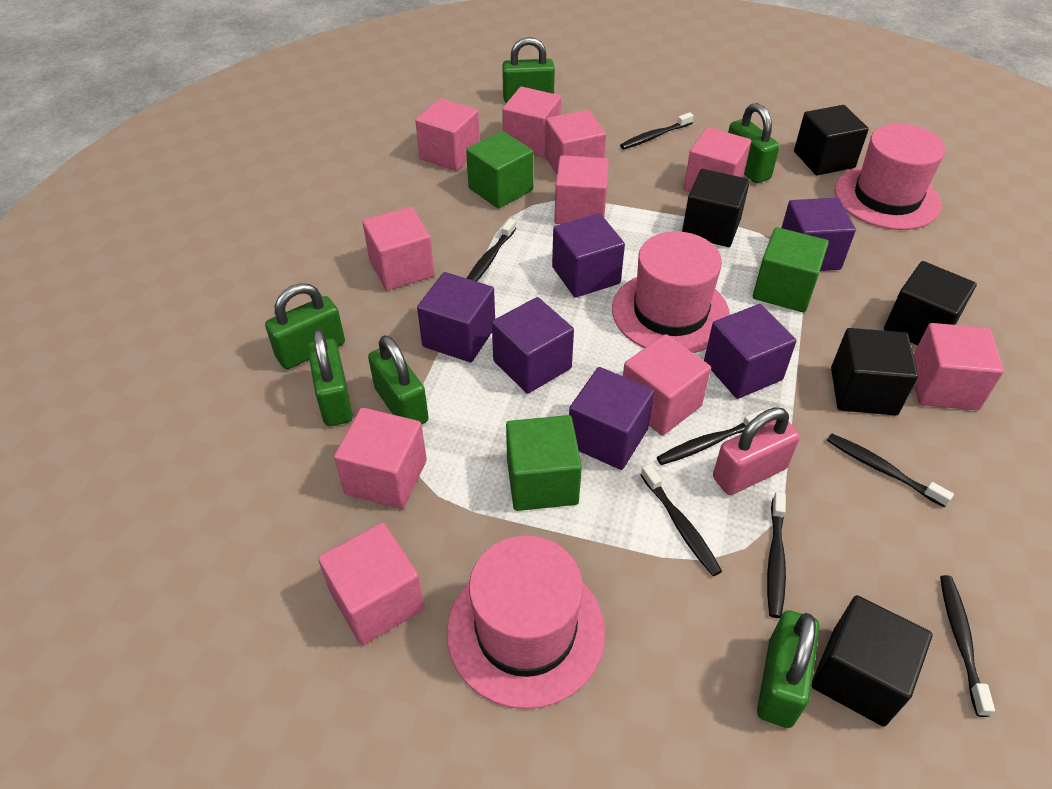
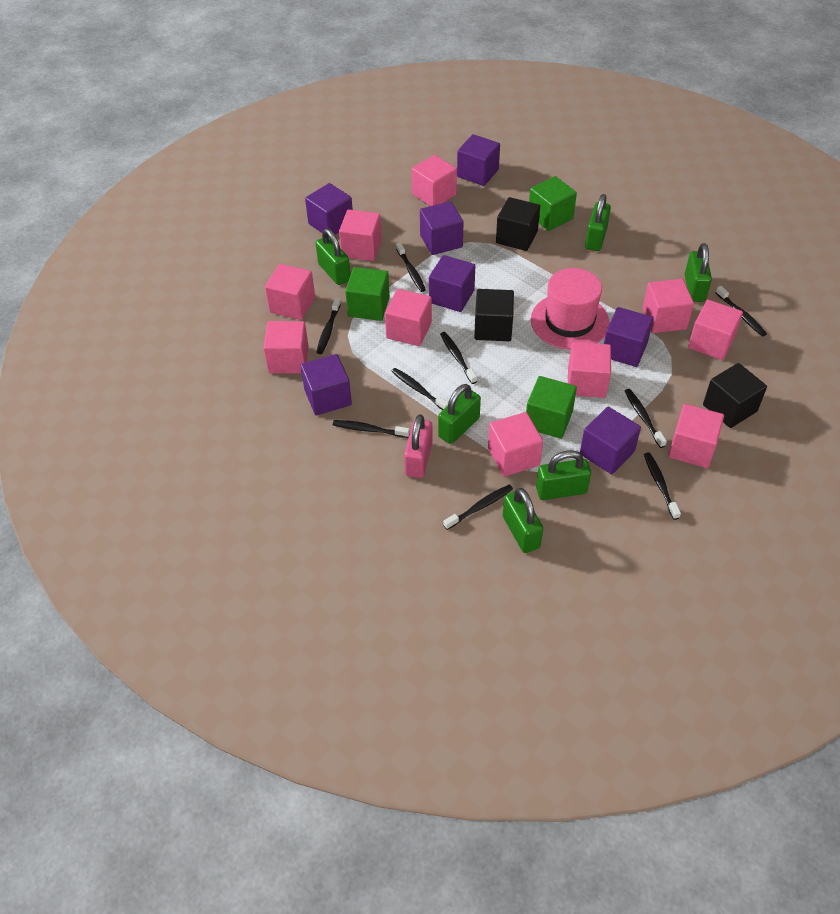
black cube: 5 -> 3
black toothbrush: 7 -> 9
pink hat: 3 -> 1
purple cube: 6 -> 7

